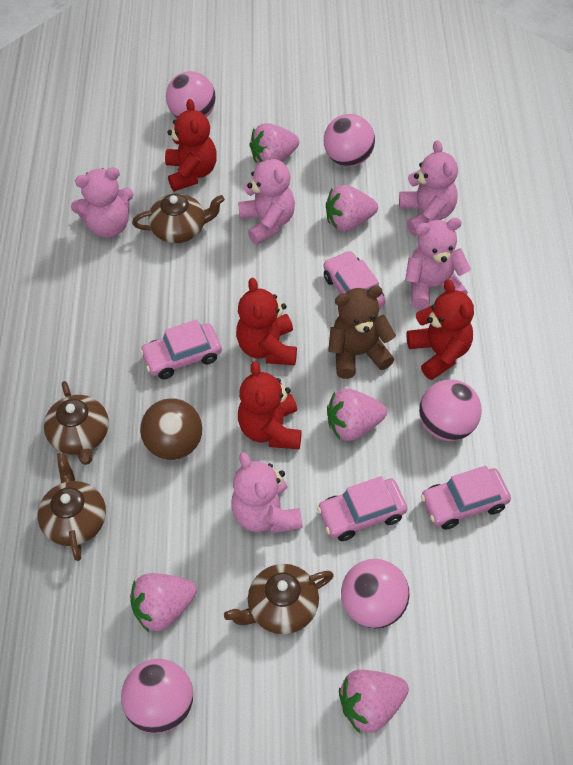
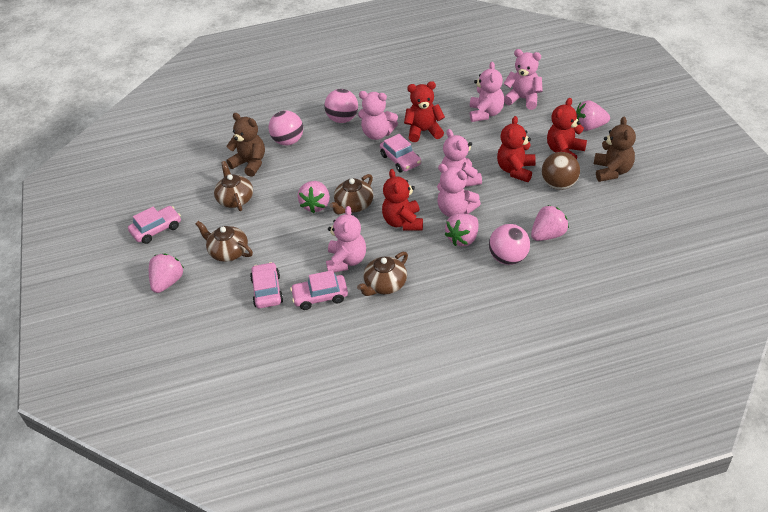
brown teddy bear: 1 -> 2
pink ball: 5 -> 3
pink teddy bear: 5 -> 6

